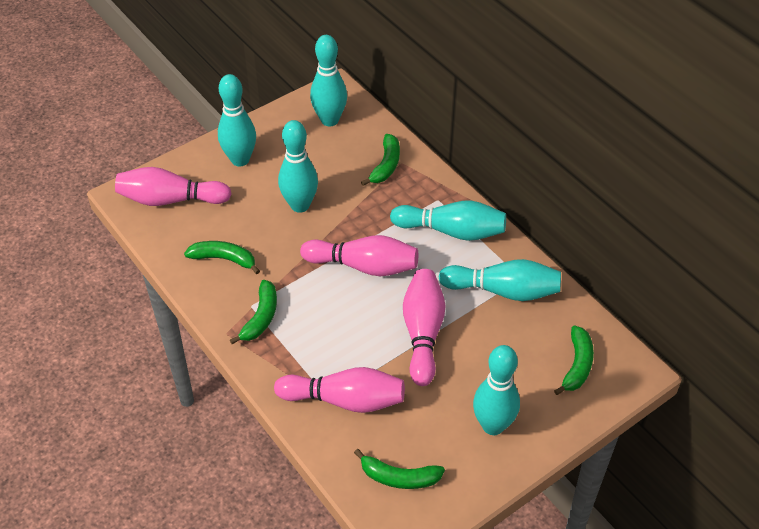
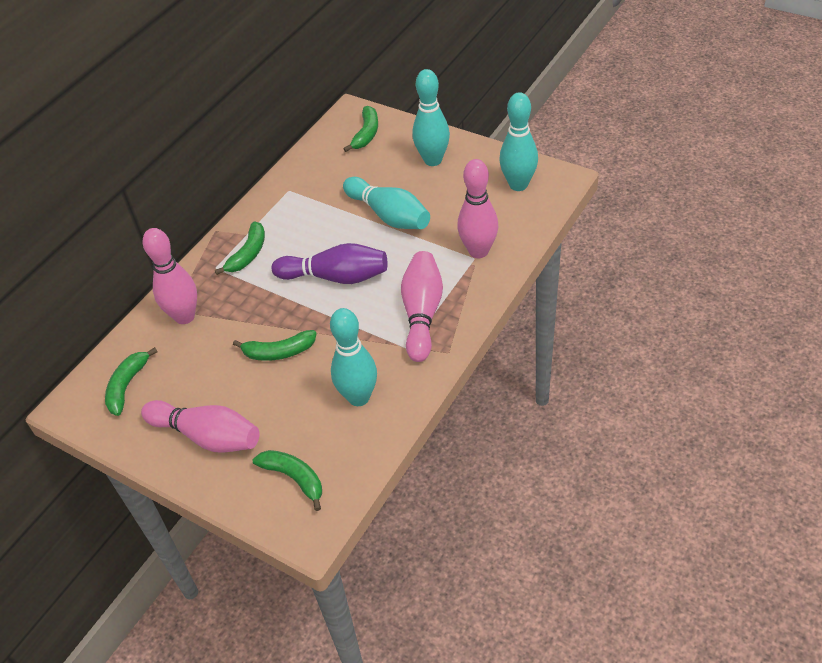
purple bowling pin: 0 -> 1
turquoise bowling pin: 6 -> 4

